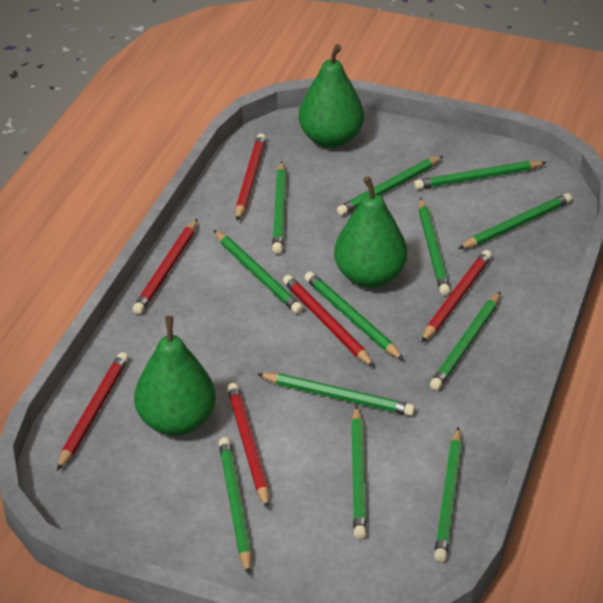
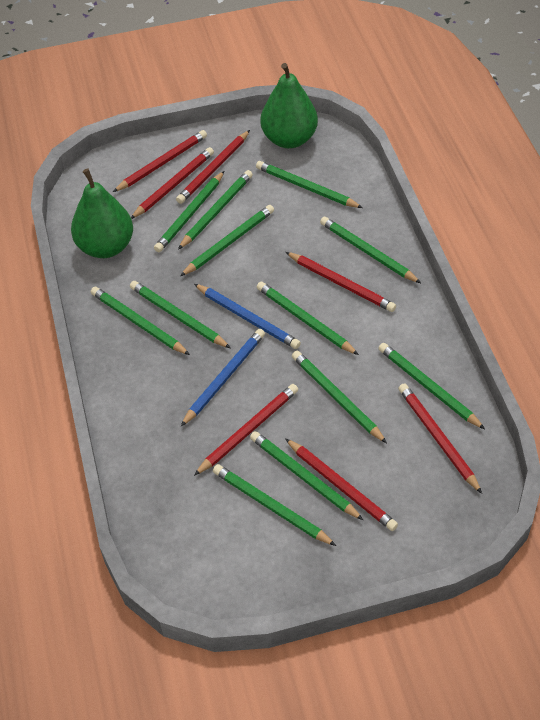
blue pencil: 0 -> 2
green pear: 3 -> 2
red pencil: 6 -> 7

